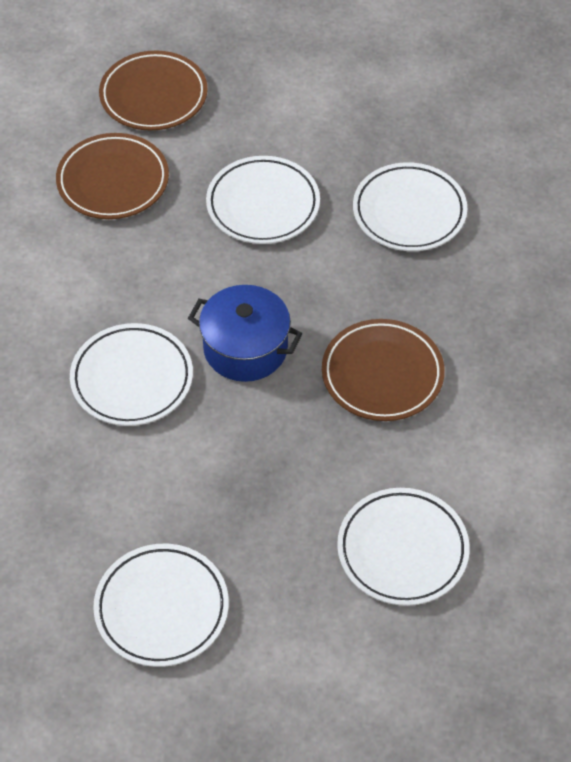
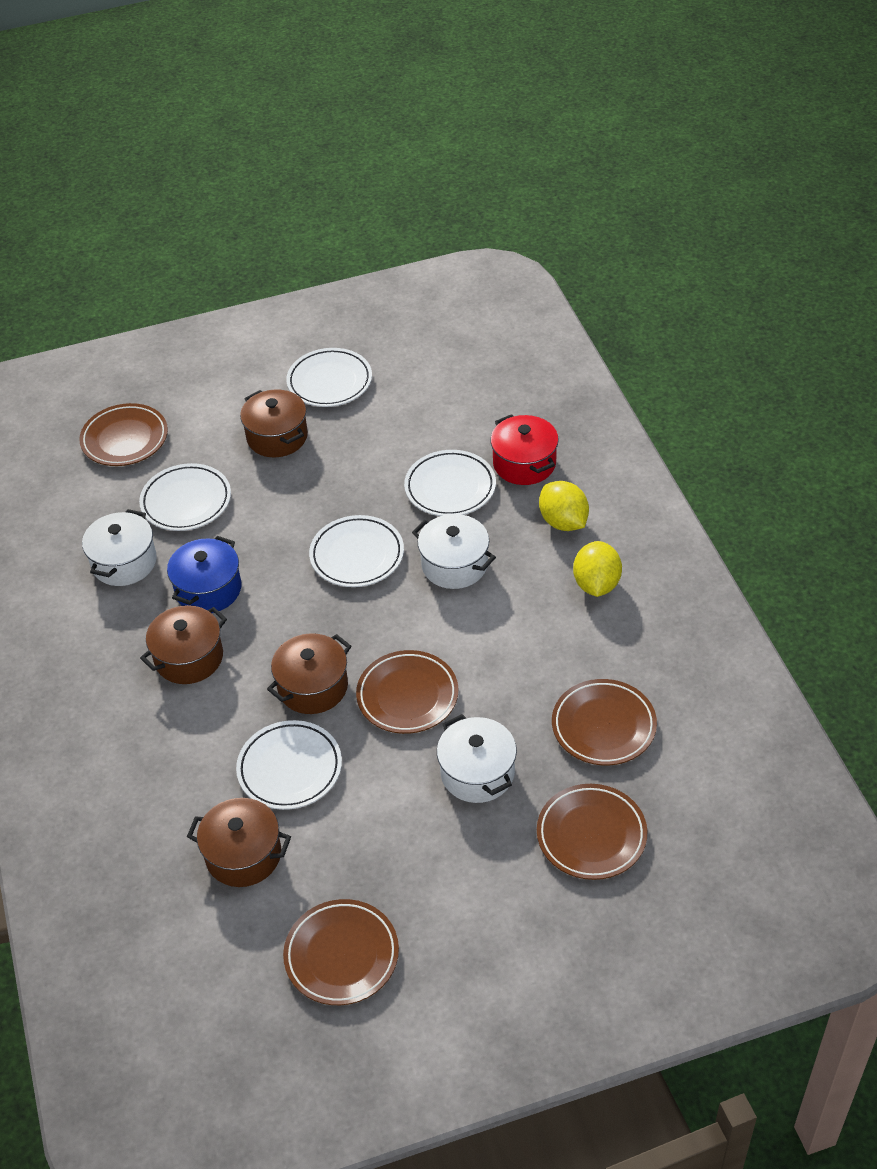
brown plate: 3 -> 5
brown pot: 0 -> 4
red pot: 0 -> 1
white pot: 0 -> 3
yellow lemon: 0 -> 2

